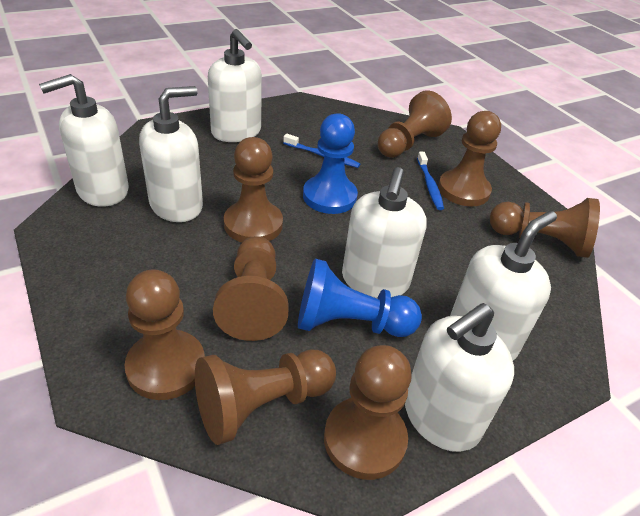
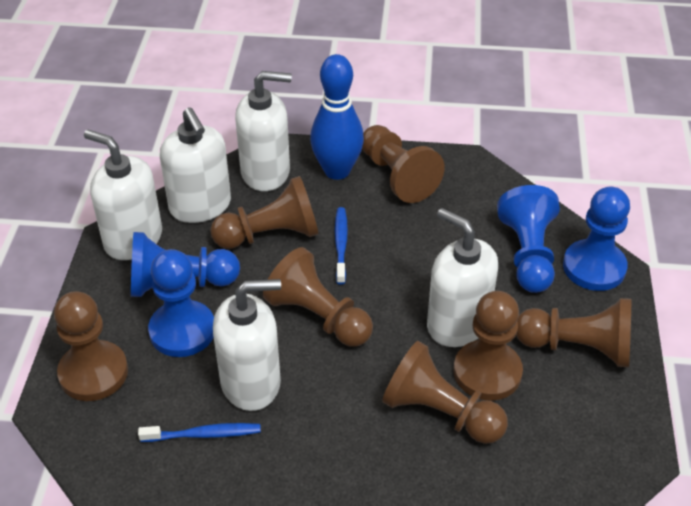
blue bowling pin: 0 -> 1
blue pawn: 2 -> 4
brown pawn: 8 -> 7
white soap dispenser: 6 -> 5

